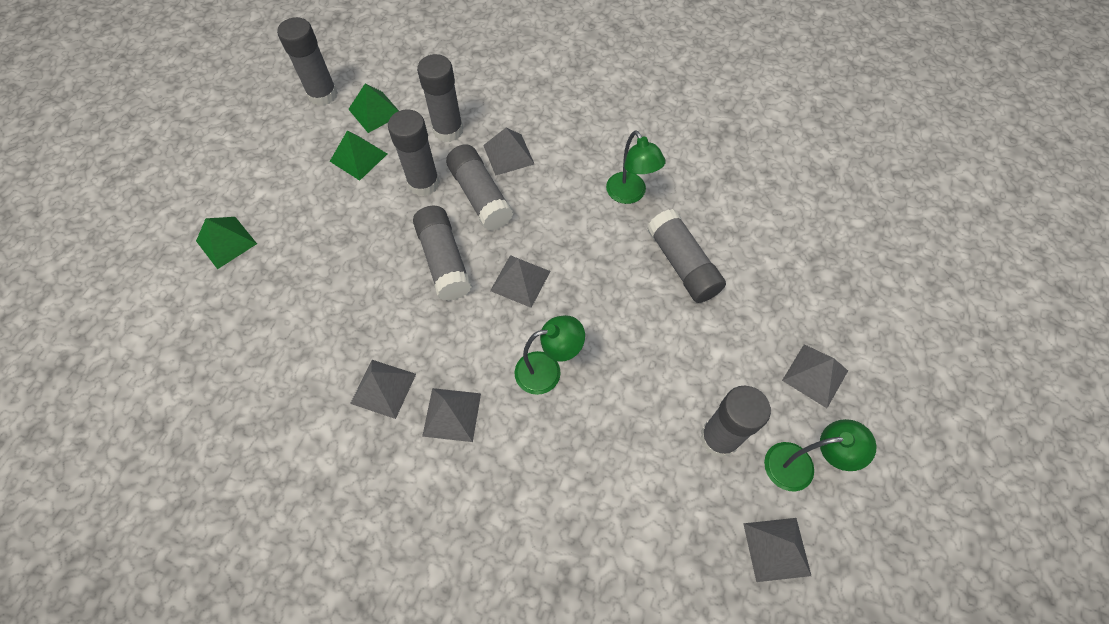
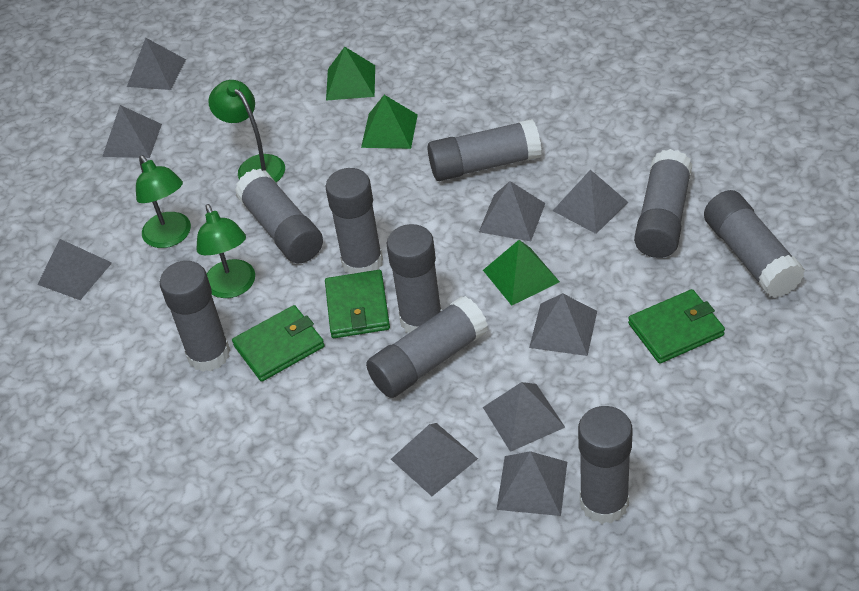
green wallet: 0 -> 3
grey glue stick: 7 -> 9
grey pyramid: 6 -> 9

